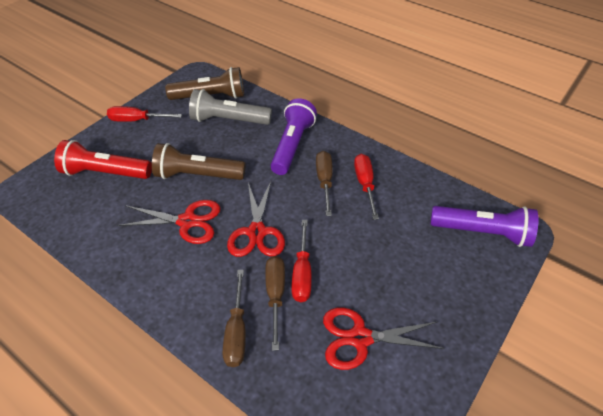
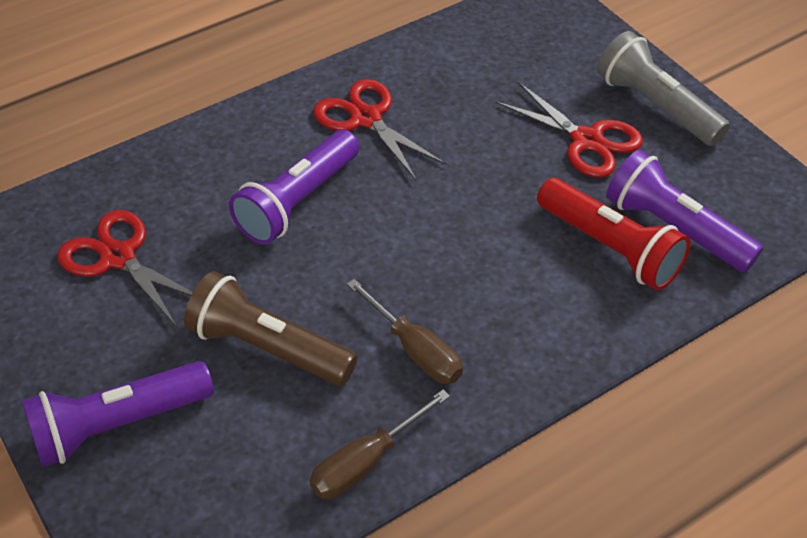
brown flashlight: 2 -> 1
brown screwdriver: 3 -> 2
purple flashlight: 2 -> 3
red screwdriver: 3 -> 0

